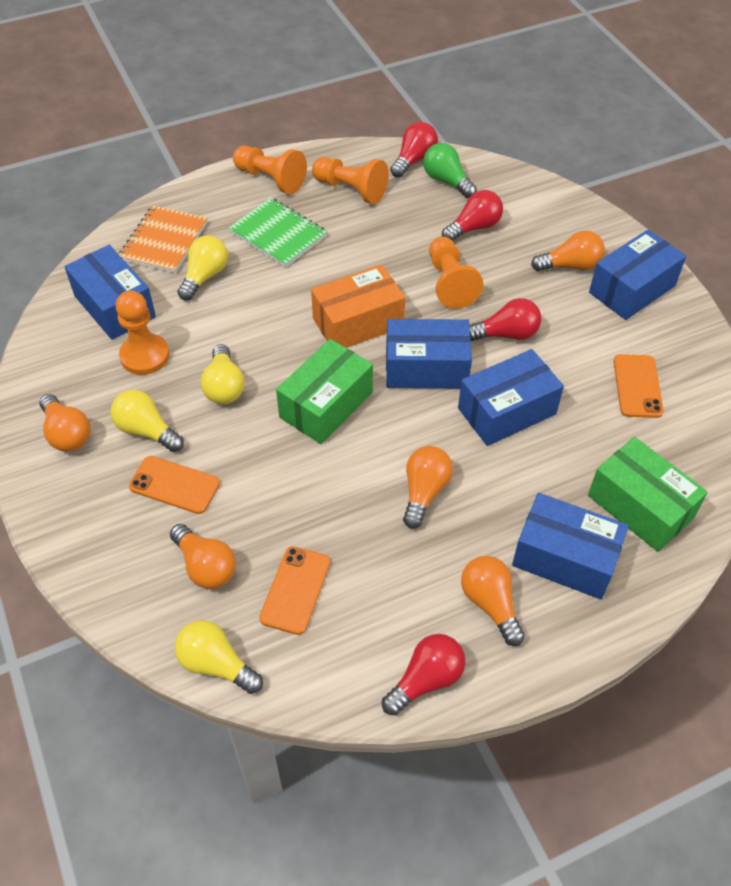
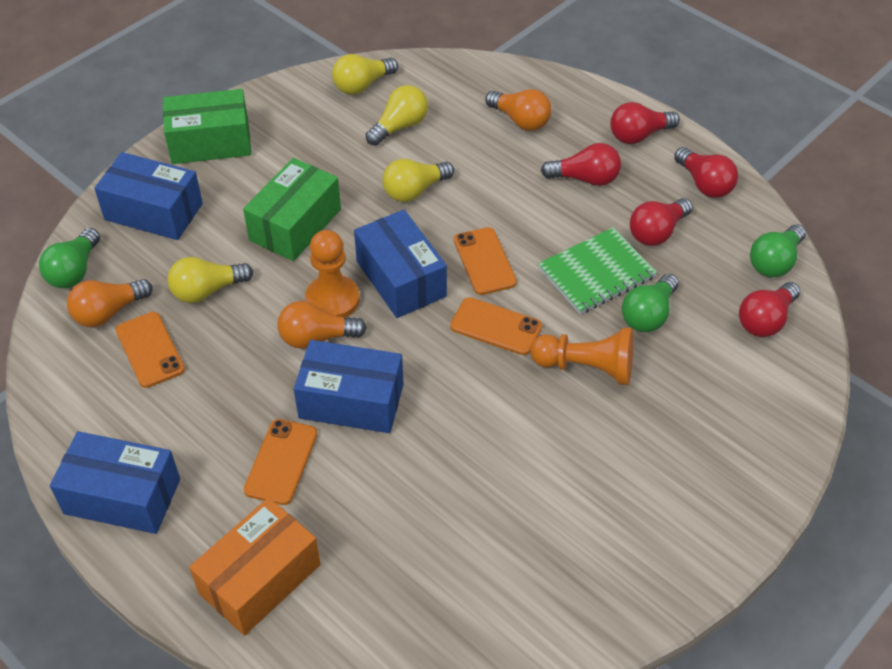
blue box: 5 -> 4
green light bulb: 1 -> 3
orange light bulb: 5 -> 3
orange notebook: 1 -> 0
orange pawn: 4 -> 2
orange phone: 3 -> 4
red light bulb: 4 -> 5

